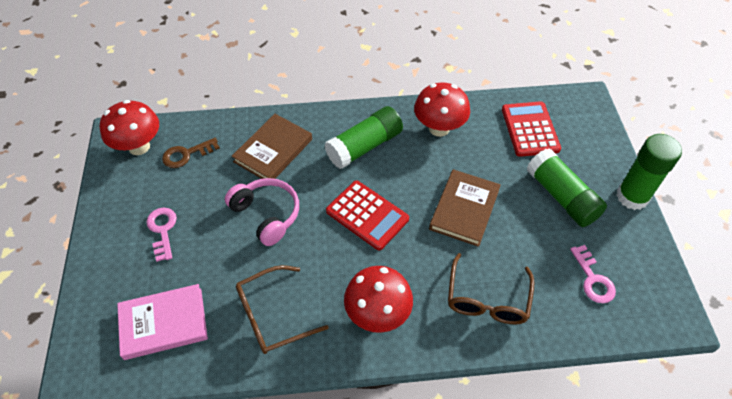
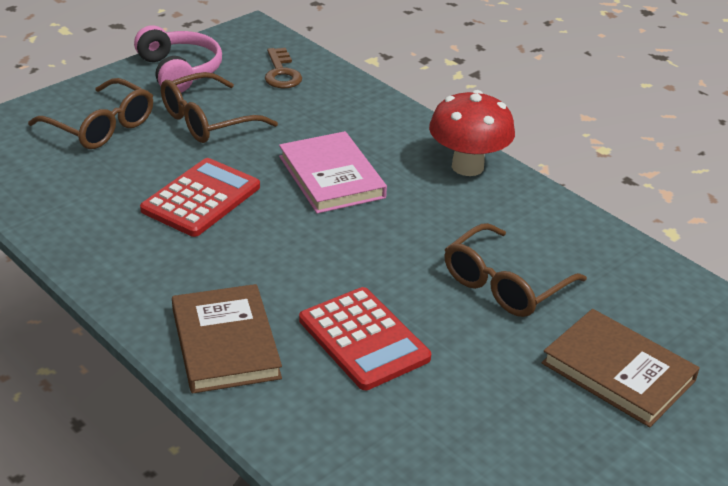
brown glasses: 2 -> 3
green glue stick: 3 -> 0
pink key: 2 -> 0
red mushroom: 3 -> 1

